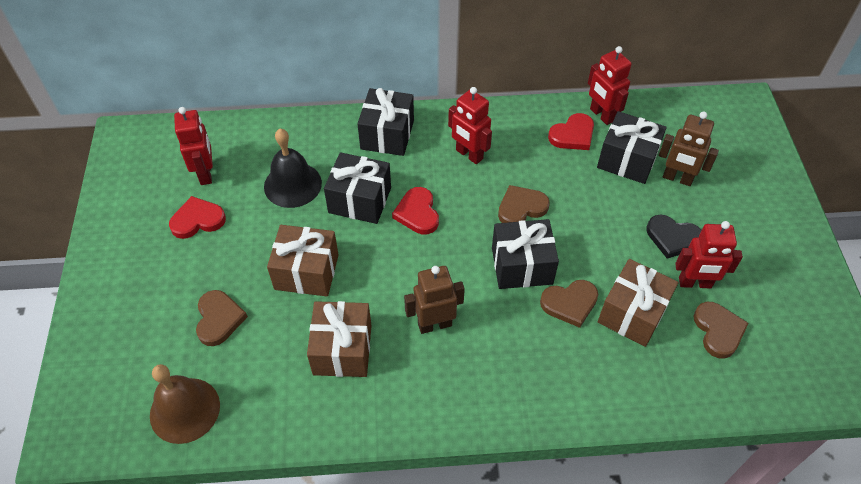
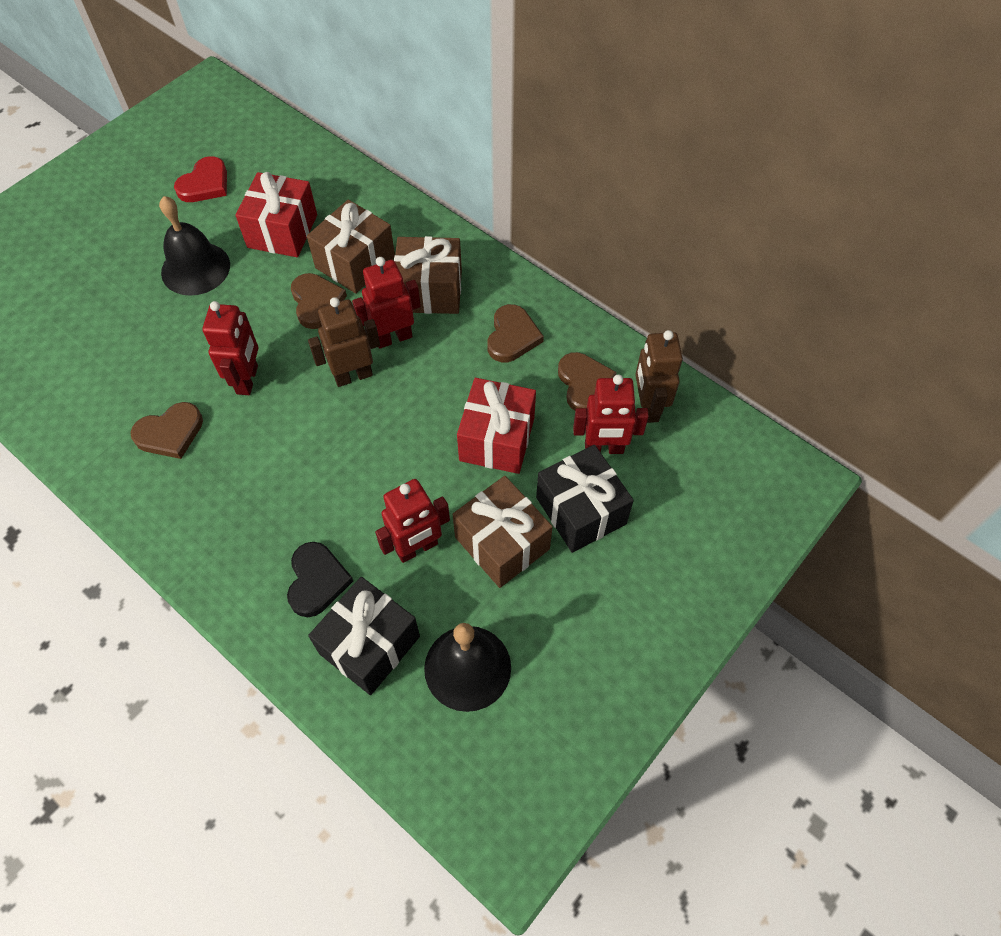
black bell: 1 -> 2
black gift: 4 -> 2
brown bell: 1 -> 0
red gift: 0 -> 2
red heart: 3 -> 1

